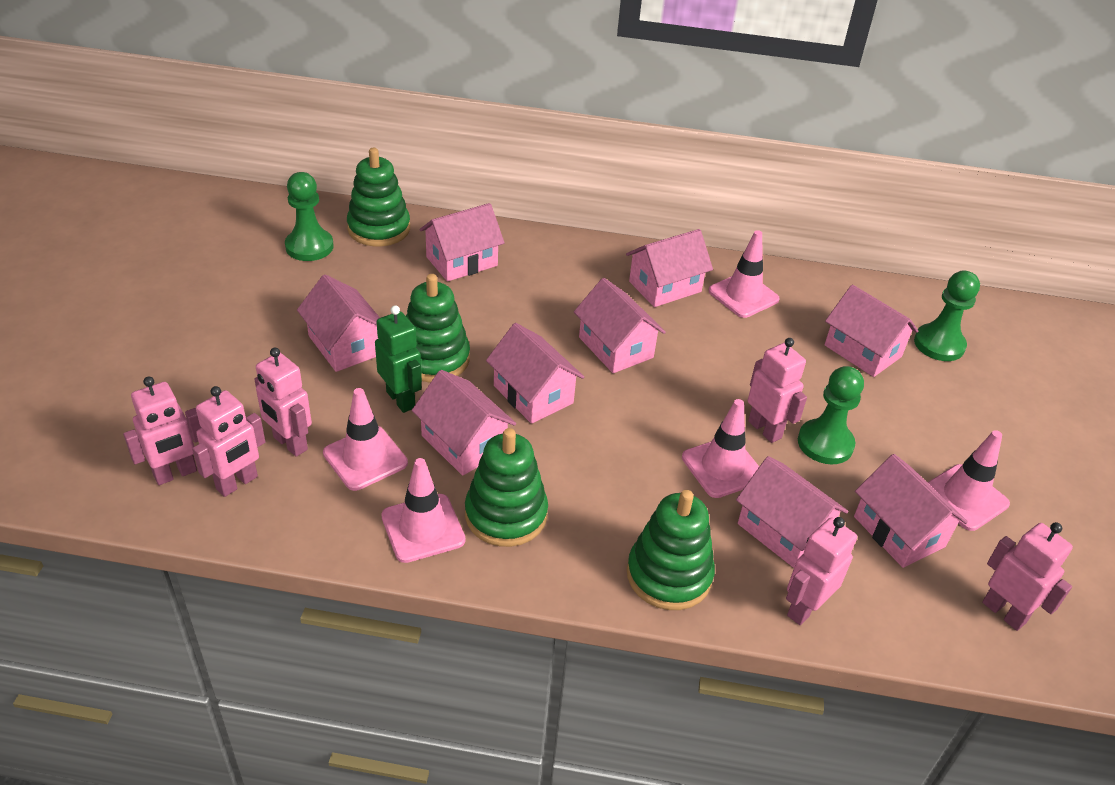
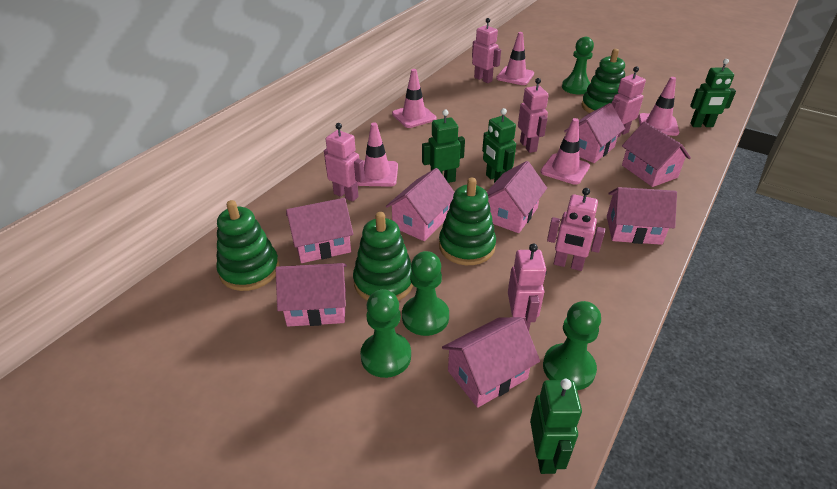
green pawn: 3 -> 4
green robot: 1 -> 4
pink house: 9 -> 8

